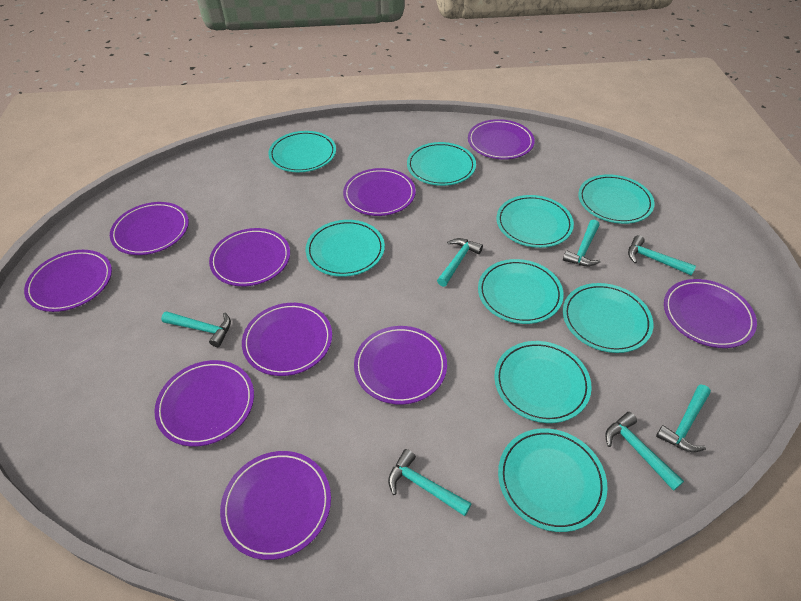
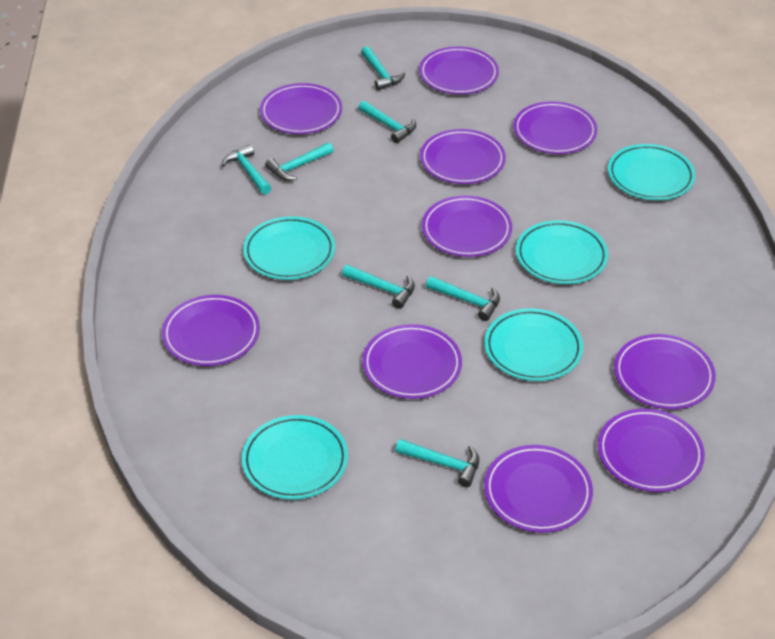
turquoise plate: 9 -> 5

